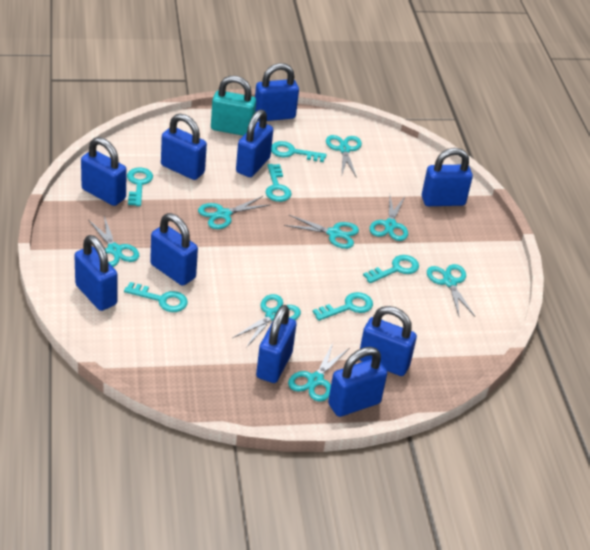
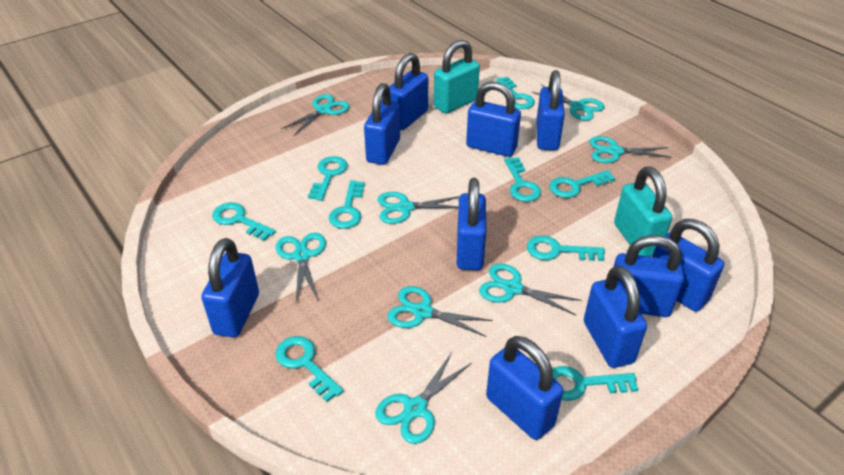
turquoise key: 6 -> 9
turquoise padlock: 1 -> 2

